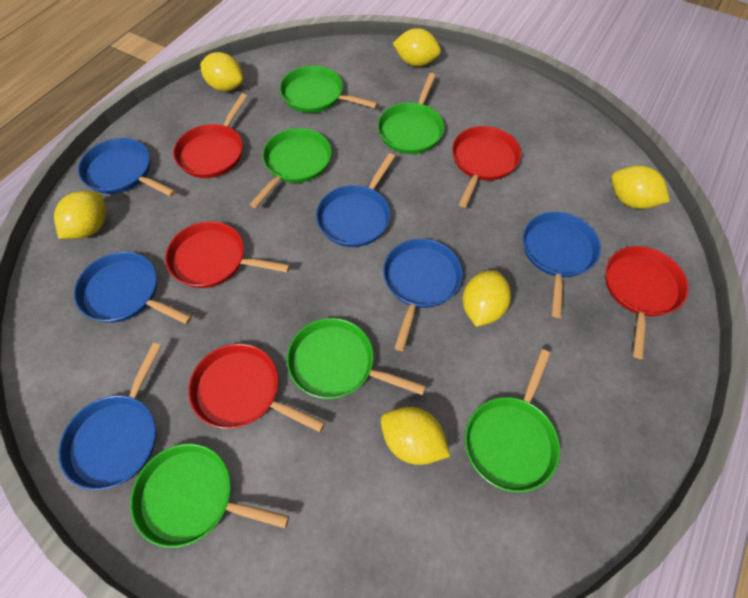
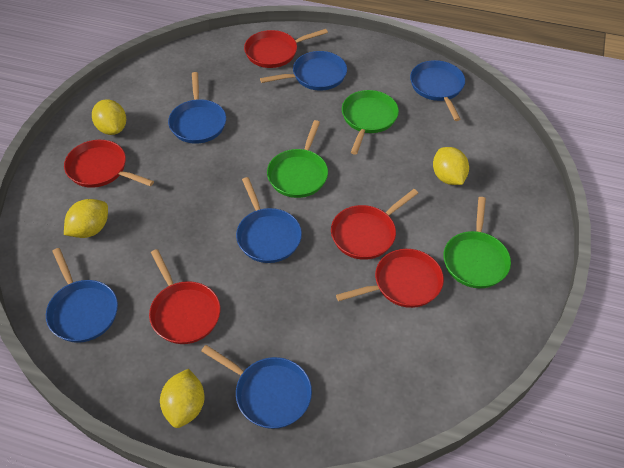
green pan: 6 -> 3
yellow lemon: 6 -> 4

